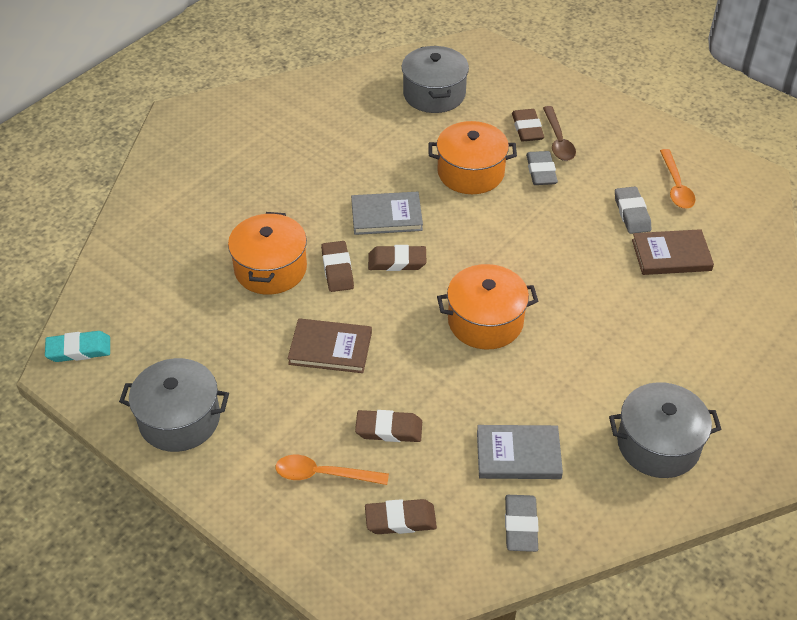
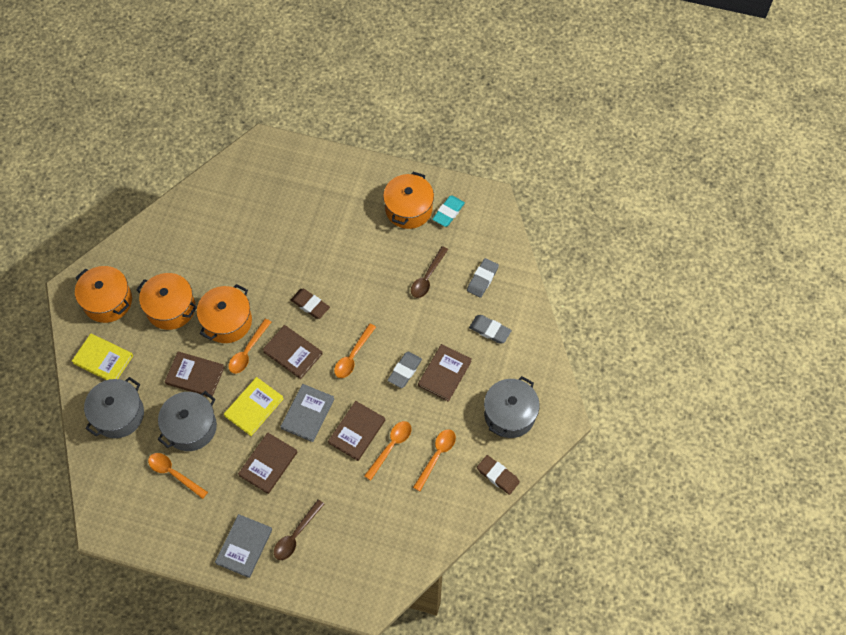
brown book: 2 -> 5
brown eraser: 5 -> 2
brown spoon: 1 -> 2
orange pot: 3 -> 4
orange spoon: 2 -> 5
yellow book: 0 -> 2

